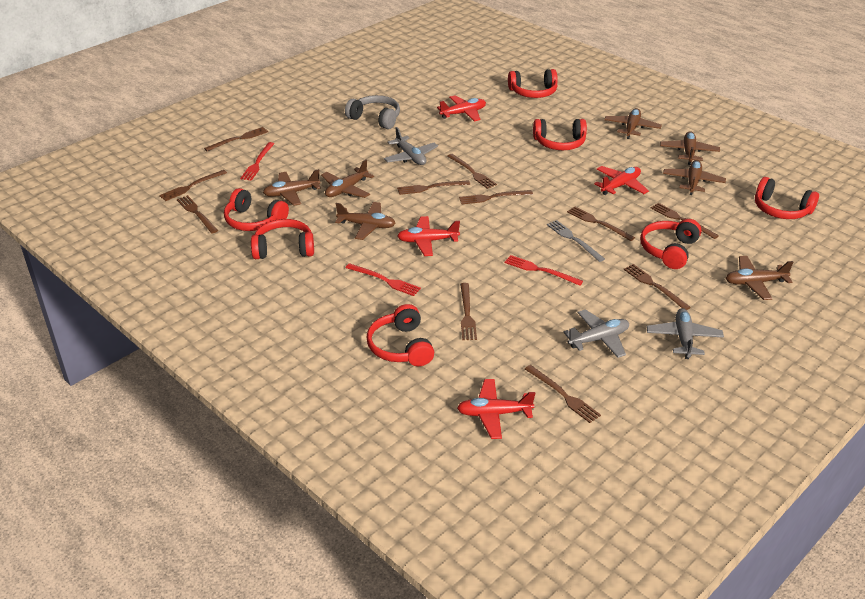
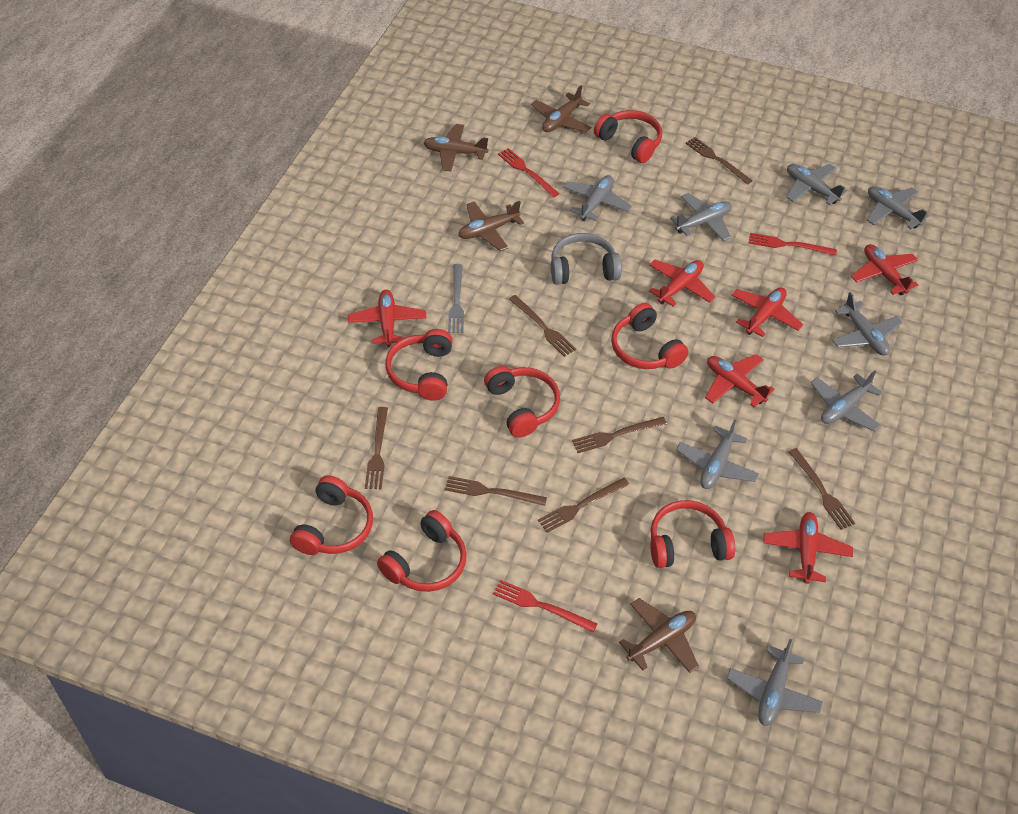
brown fork: 11 -> 7
brown plane: 7 -> 4
grey plane: 3 -> 8
red plane: 4 -> 6

